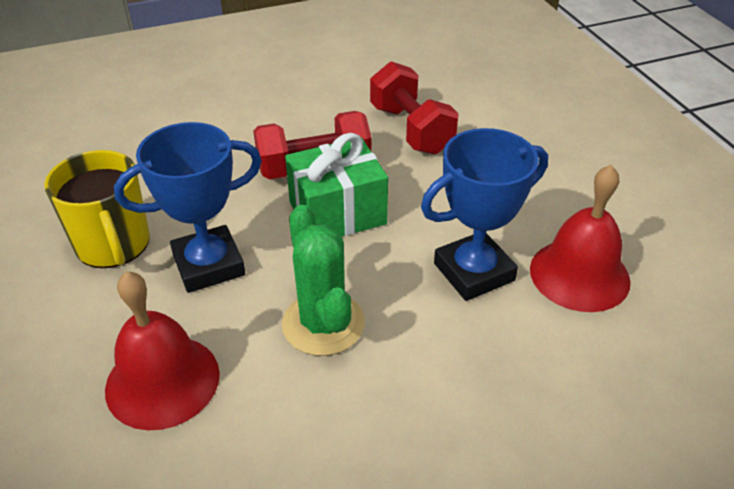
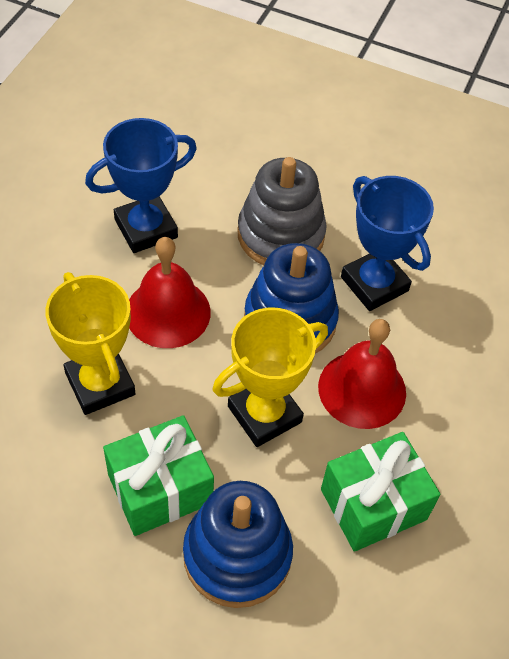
blue stacking toy: 0 -> 2
green cactus: 1 -> 0
green gift: 1 -> 2
grey stacking toy: 0 -> 1
red dumbbell: 2 -> 0
yellow mug: 1 -> 0
yellow trophy: 0 -> 2

